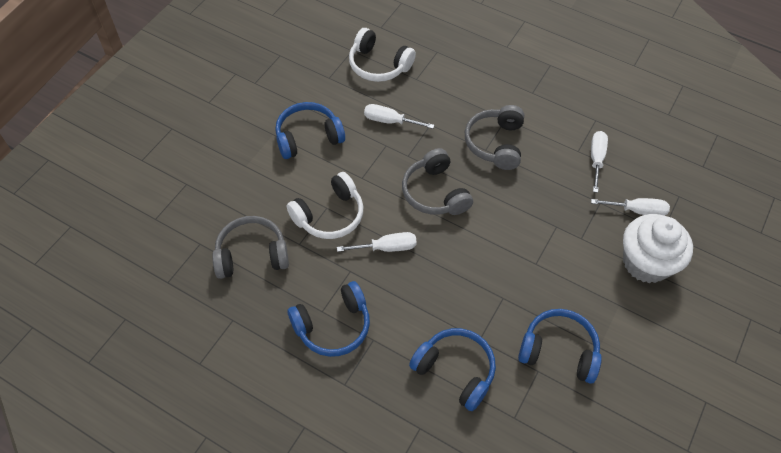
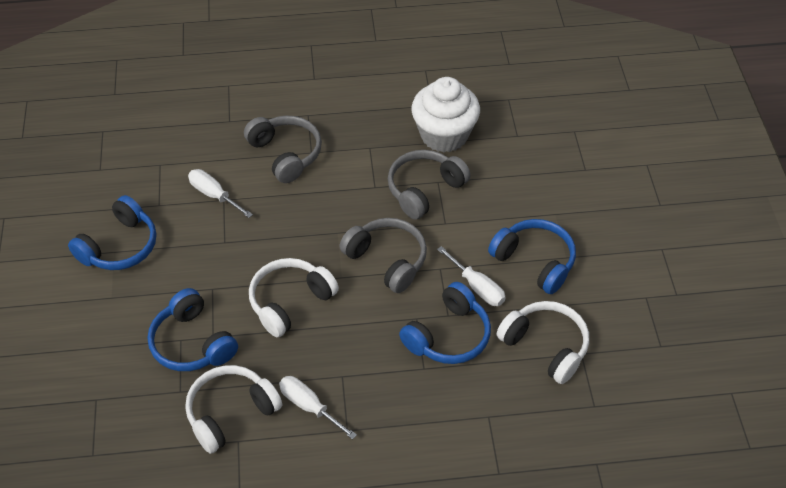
white headphones: 2 -> 3
white screwdriver: 4 -> 3

